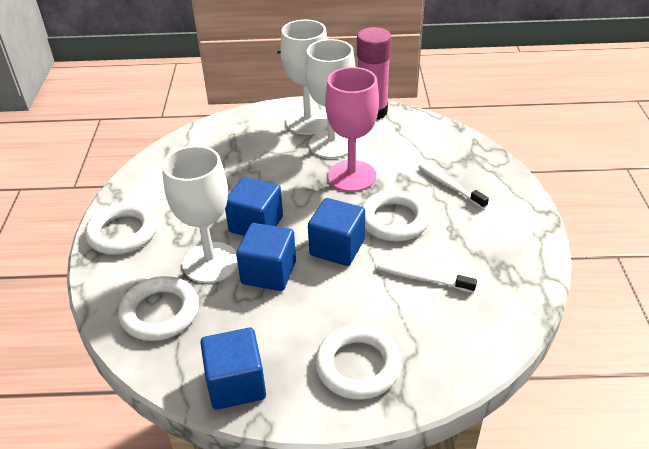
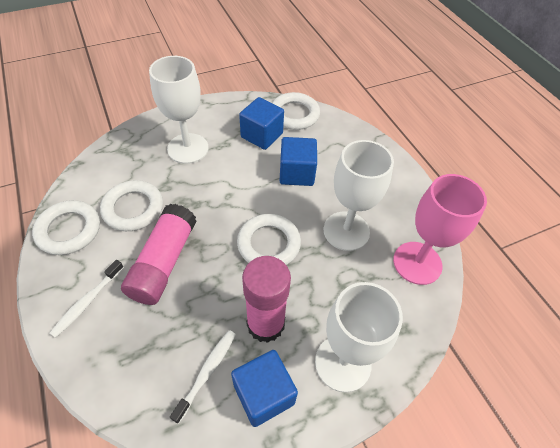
blue cube: 4 -> 3
pink glue stick: 1 -> 2

